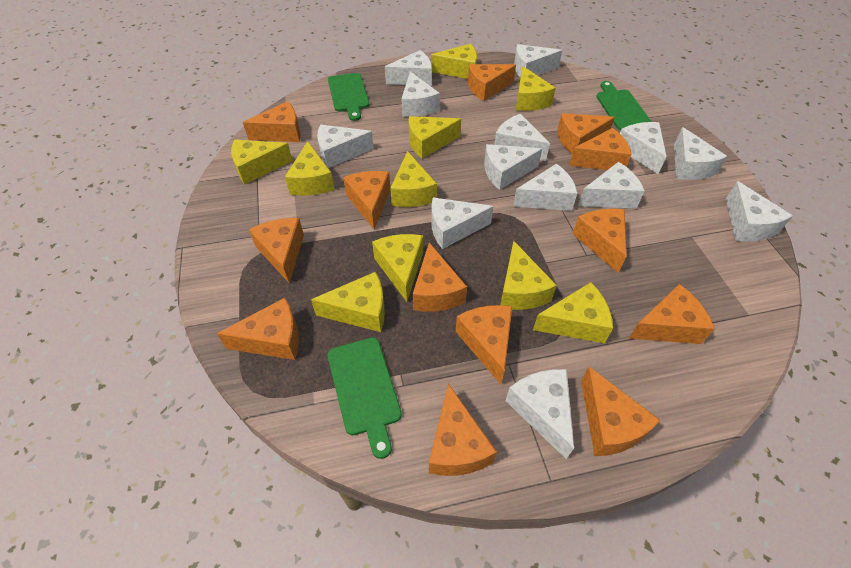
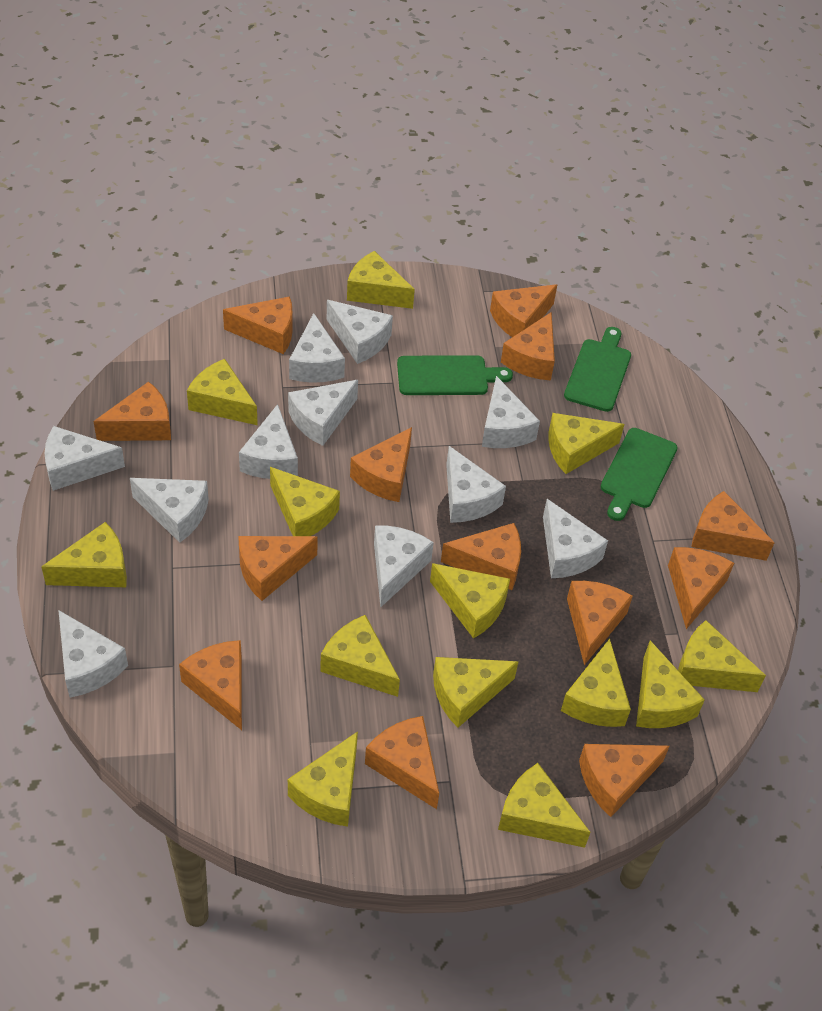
white cheese: 13 -> 11
yellow cheese: 10 -> 13

